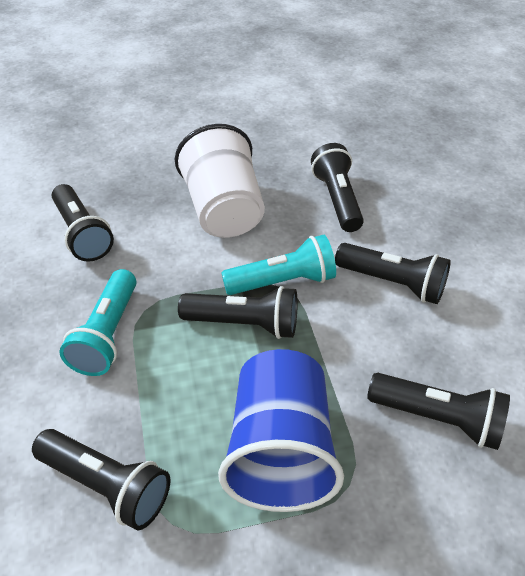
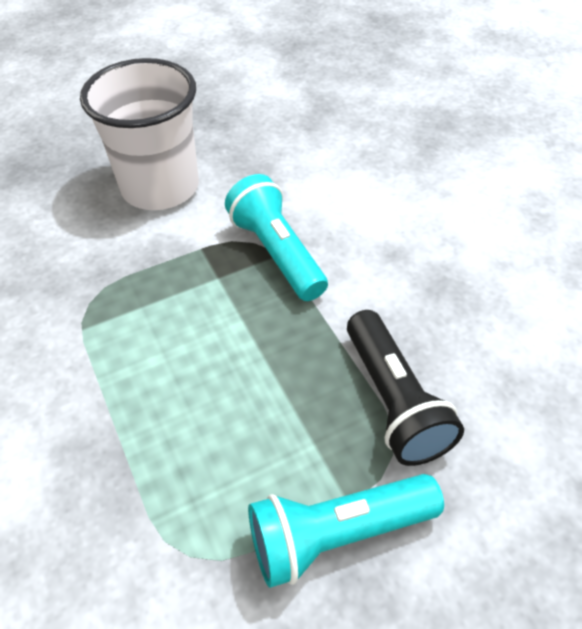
black flashlight: 6 -> 1
blue cup: 1 -> 0

